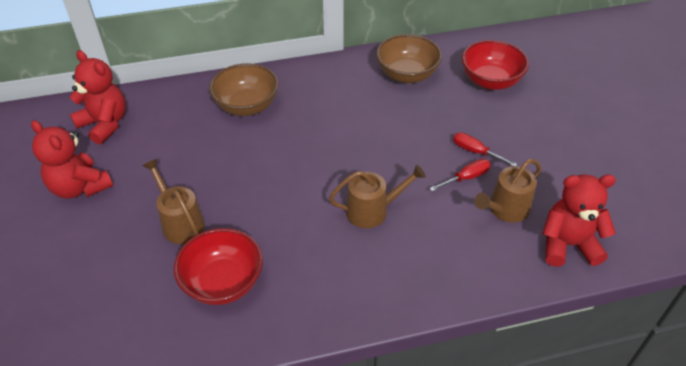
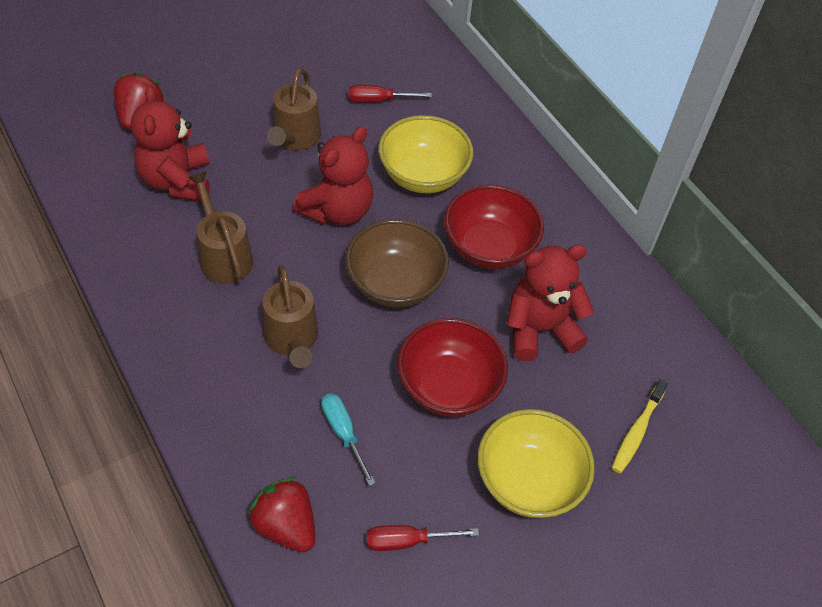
brown bowl: 2 -> 1
red strawberry: 0 -> 2
turquoise screwdriver: 0 -> 1
yellow bowl: 0 -> 2
yellow toothbrush: 0 -> 1

